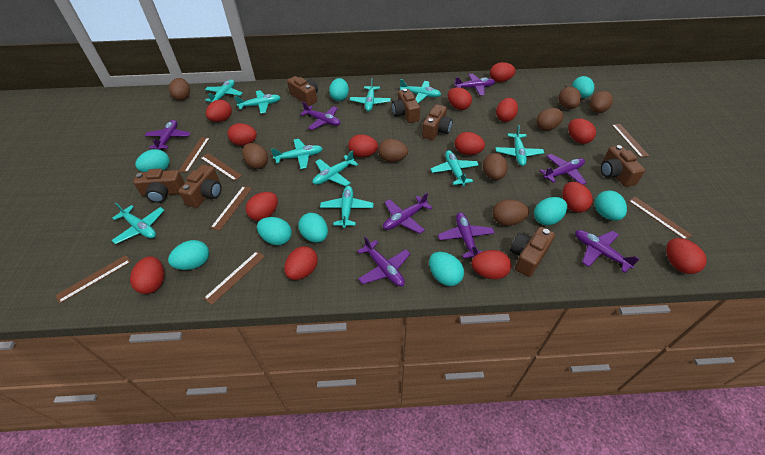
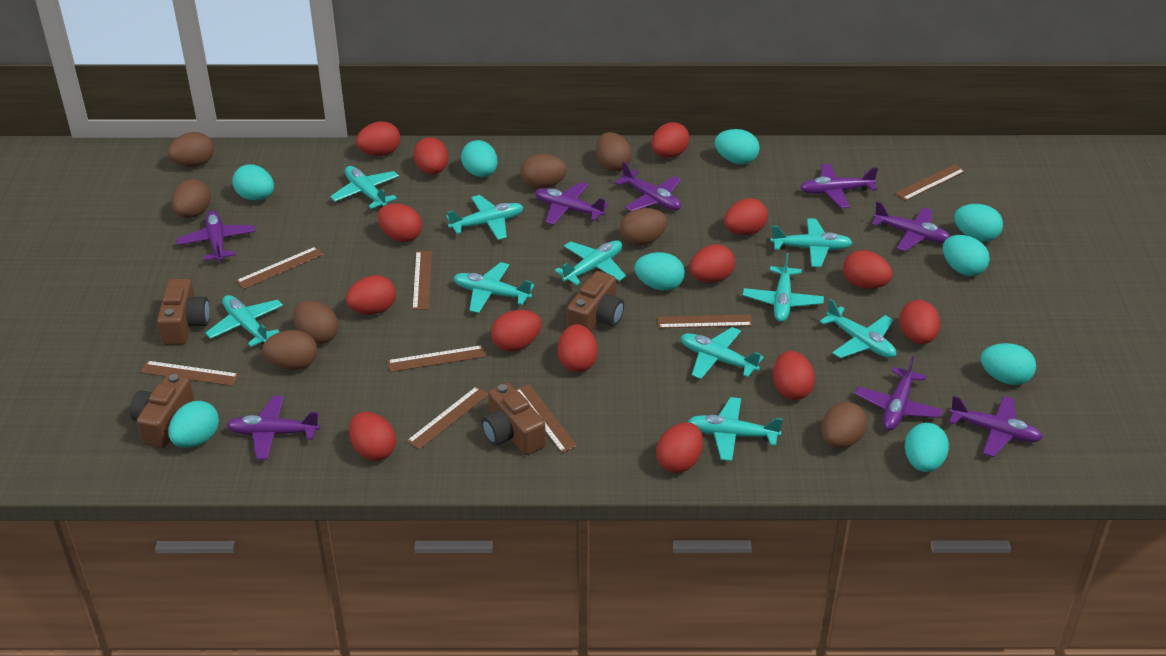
brown camera: 7 -> 4
brown ruler: 7 -> 8

